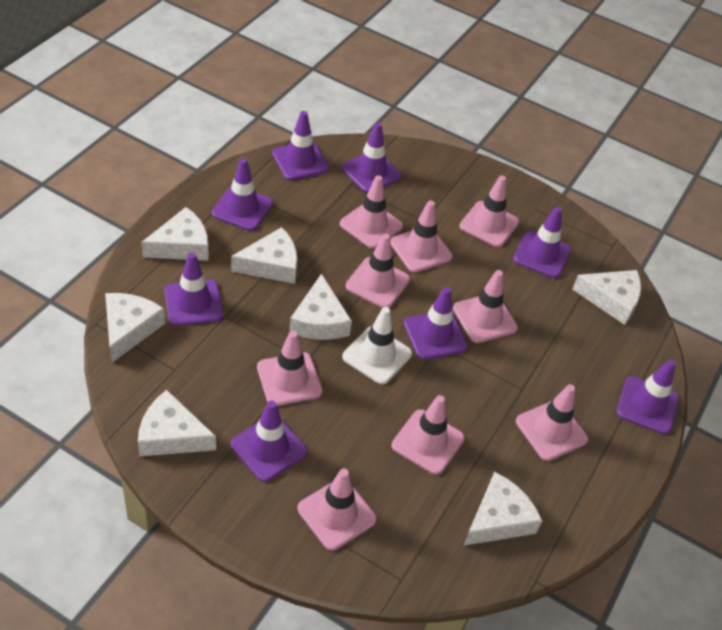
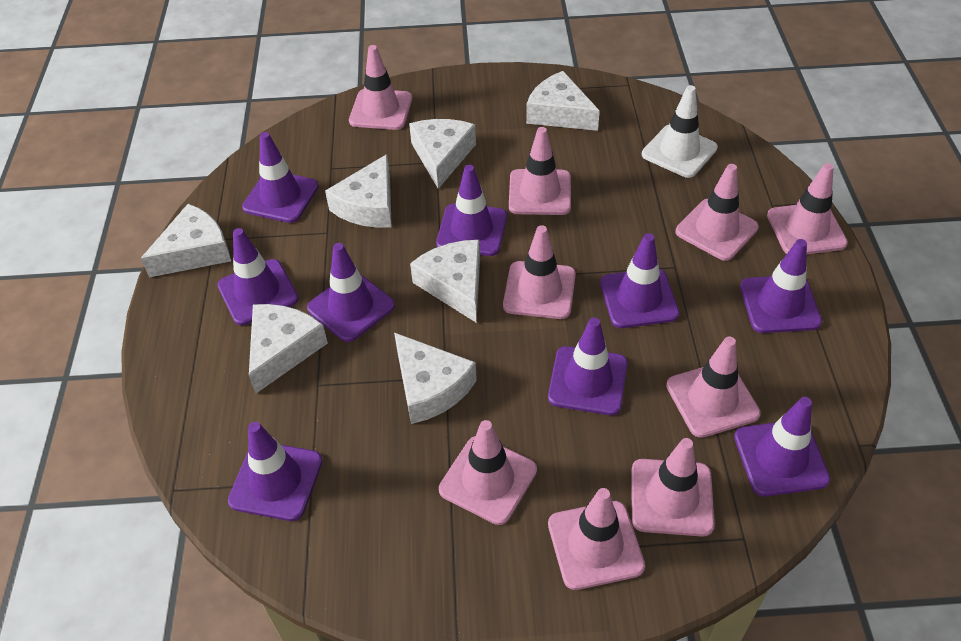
purple traffic cone: 8 -> 9

